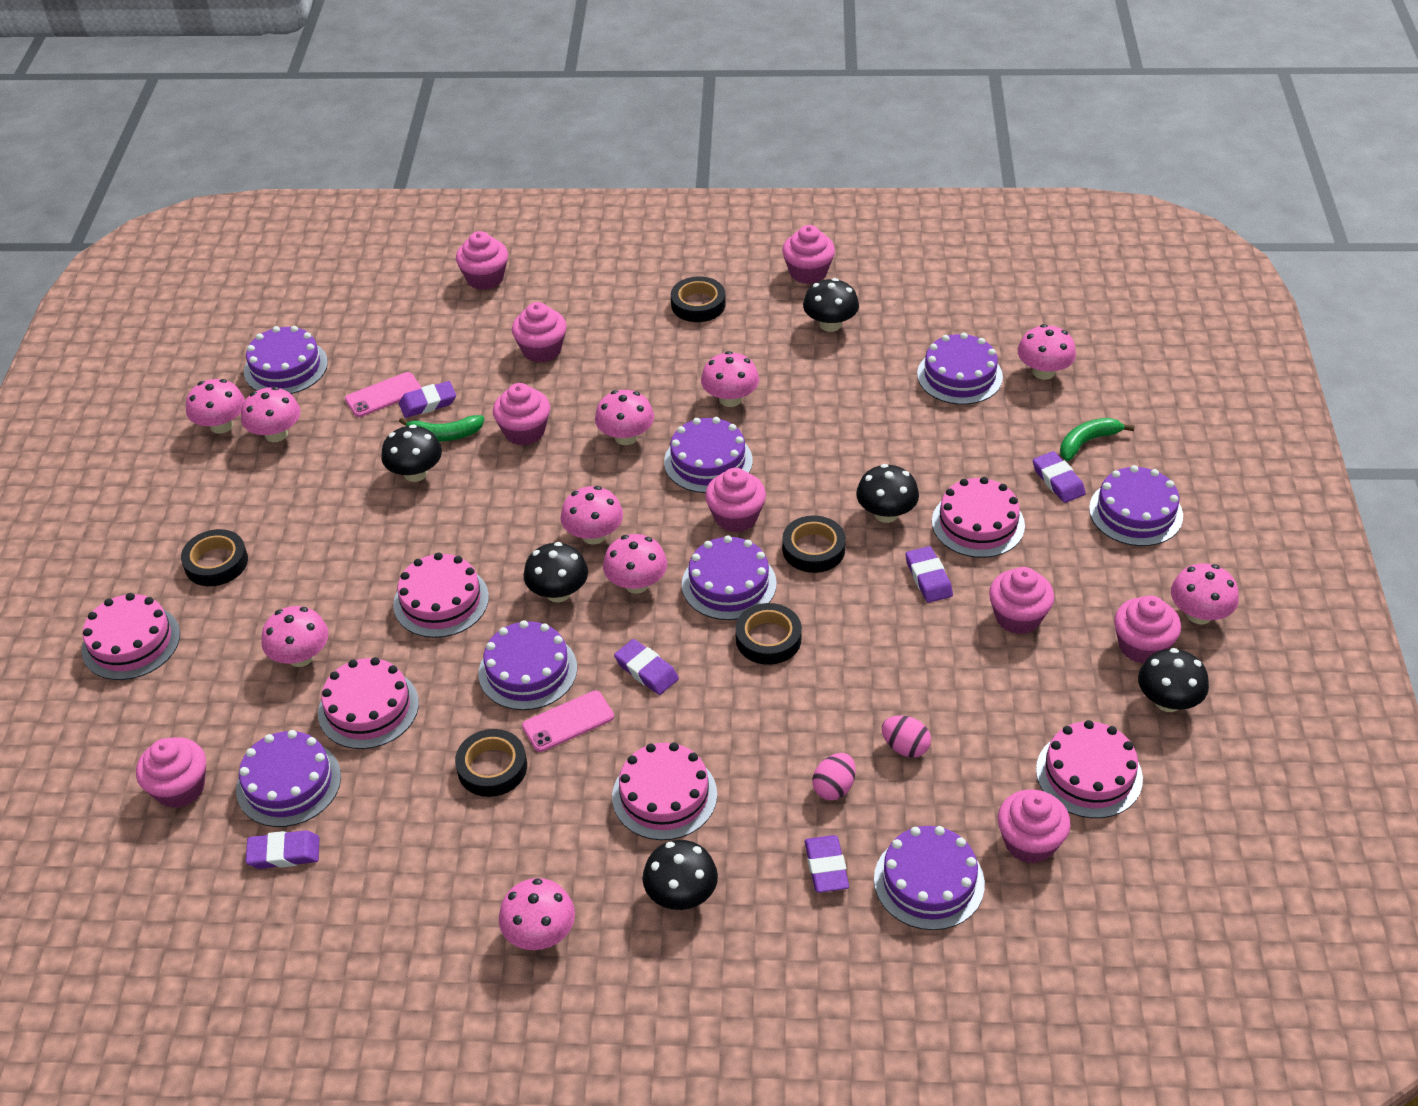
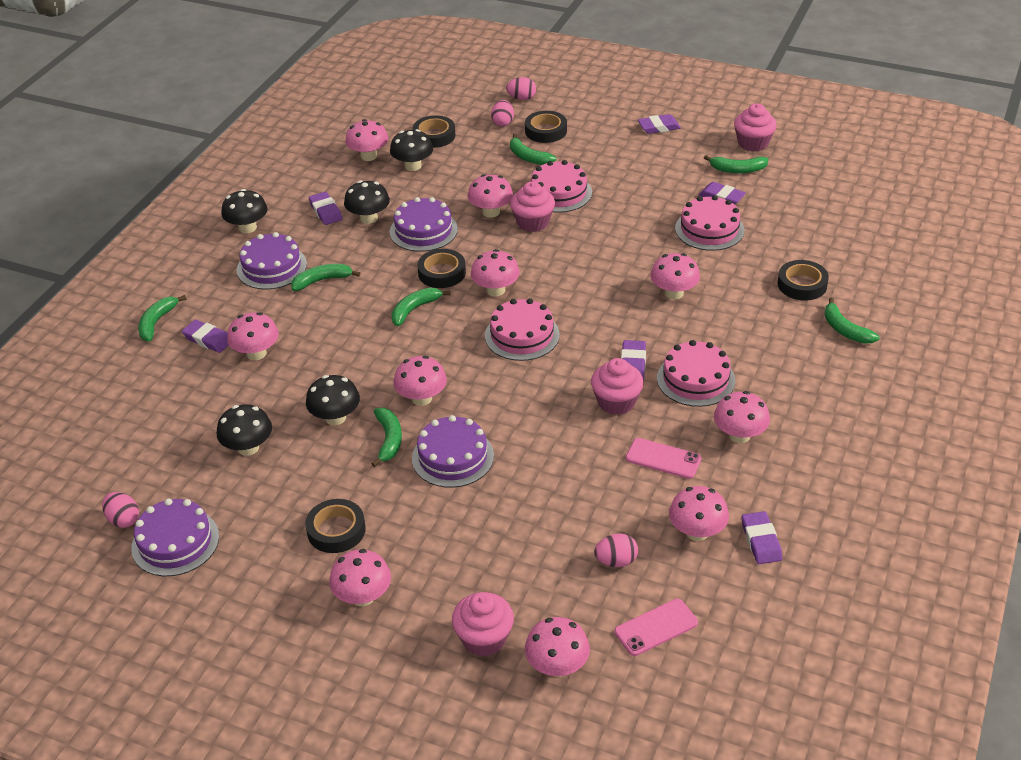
black mushroom: 6 -> 5
green banana: 2 -> 7
pink cake: 6 -> 4
pink cupcake: 9 -> 4
pink egg: 2 -> 4
purple cake: 8 -> 4

